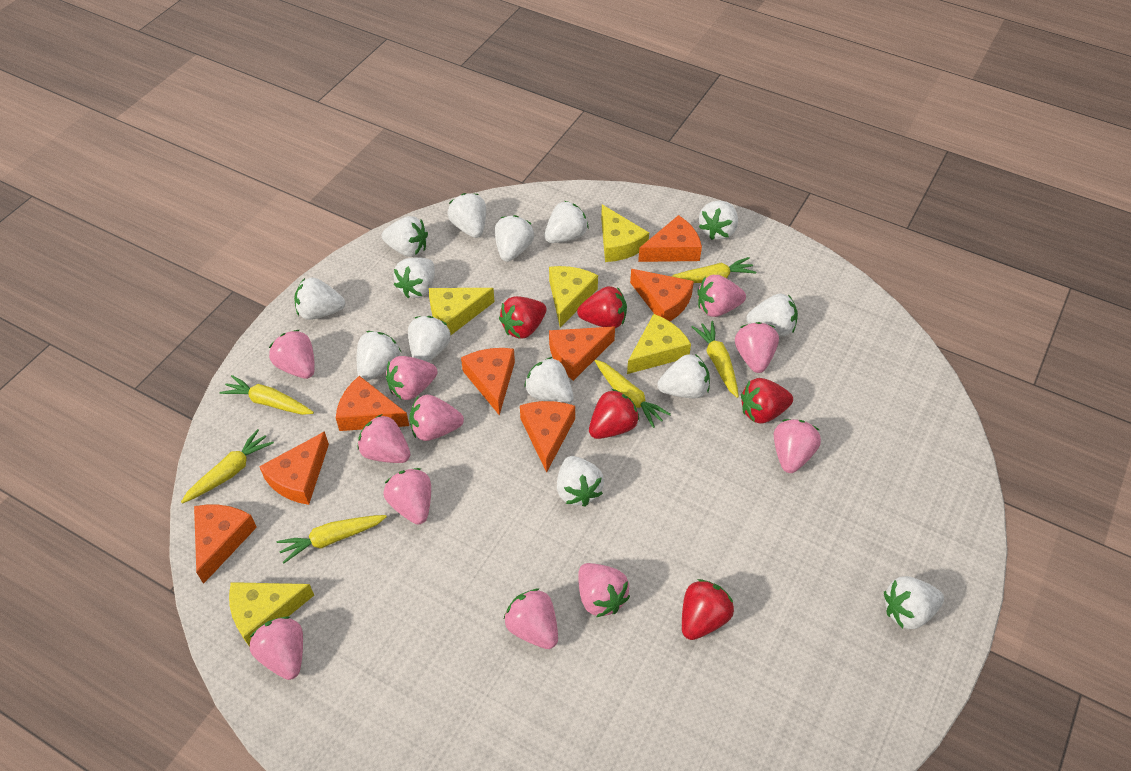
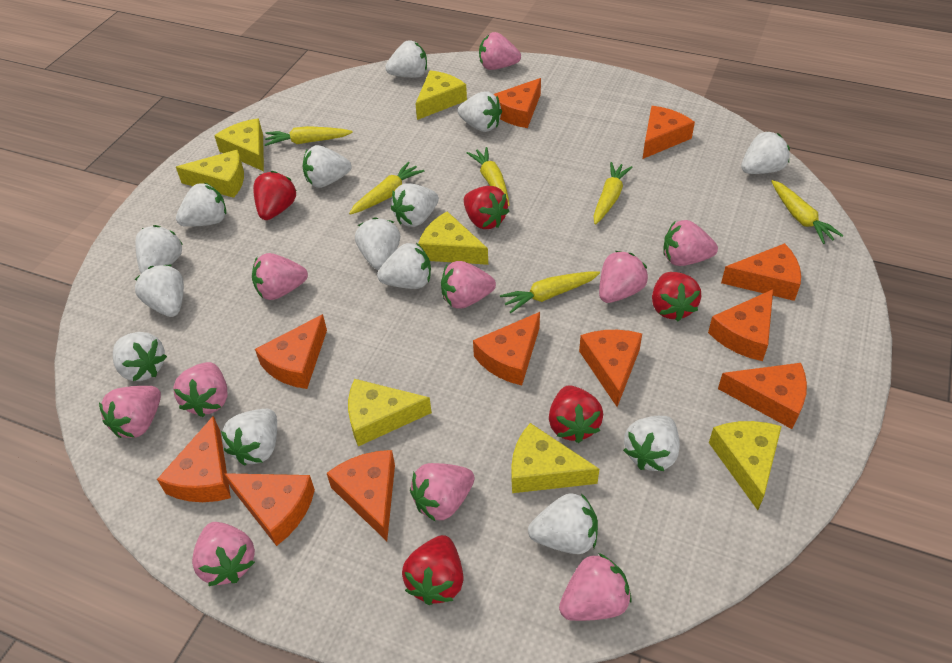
orange cheese: 8 -> 11
pink strawberry: 11 -> 10
yellow cheese: 5 -> 7

